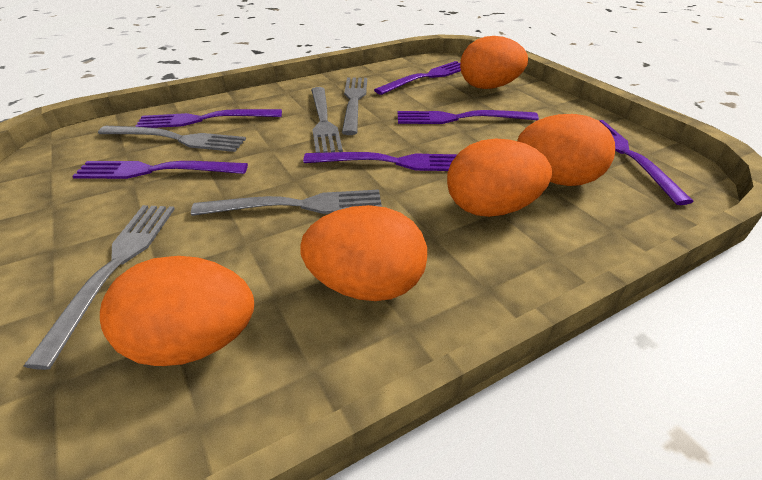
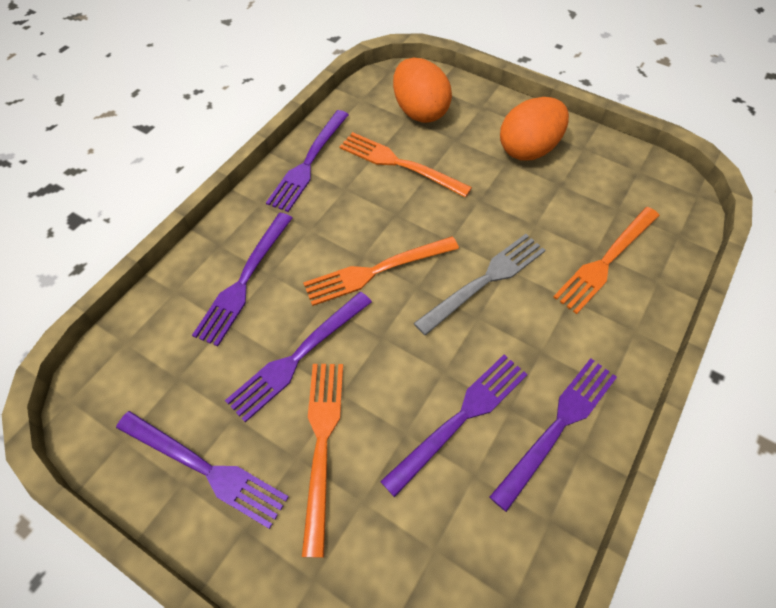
grey fork: 5 -> 1
orange egg: 5 -> 2
orange fork: 0 -> 4

